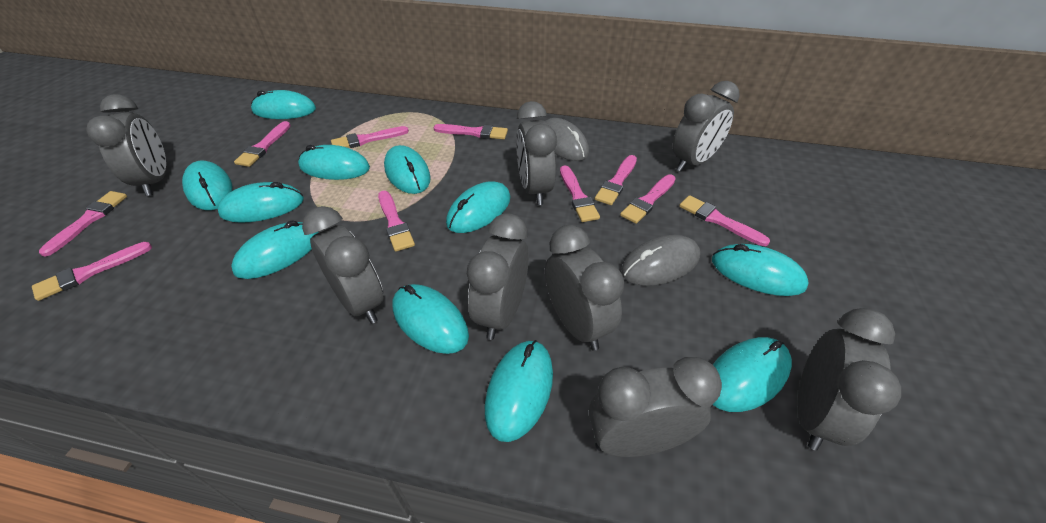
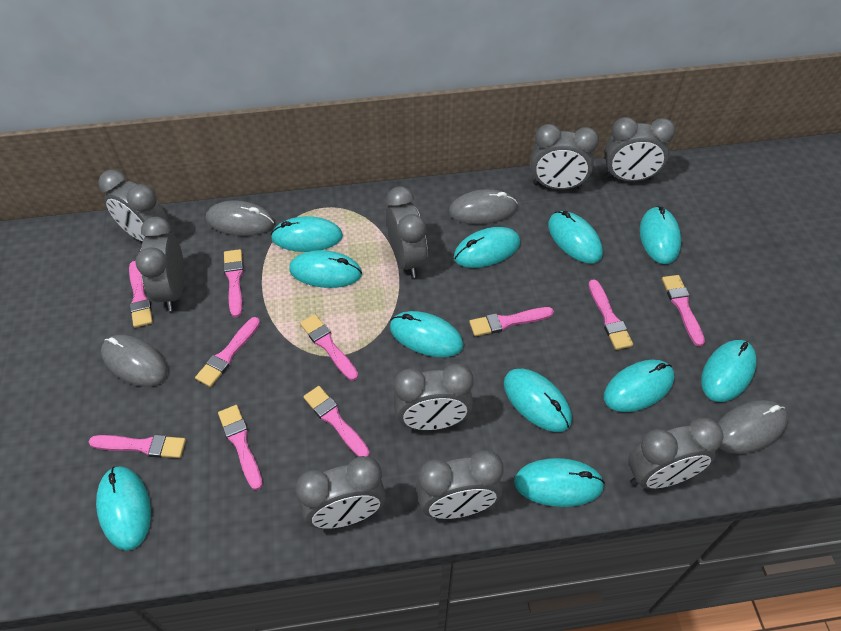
grey clock: 8 -> 9
grey mouse: 2 -> 4

